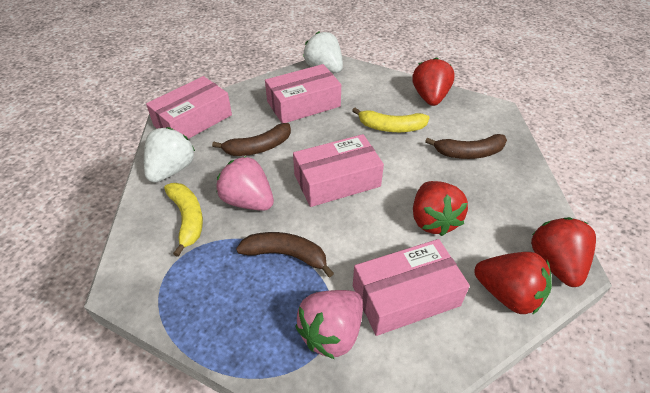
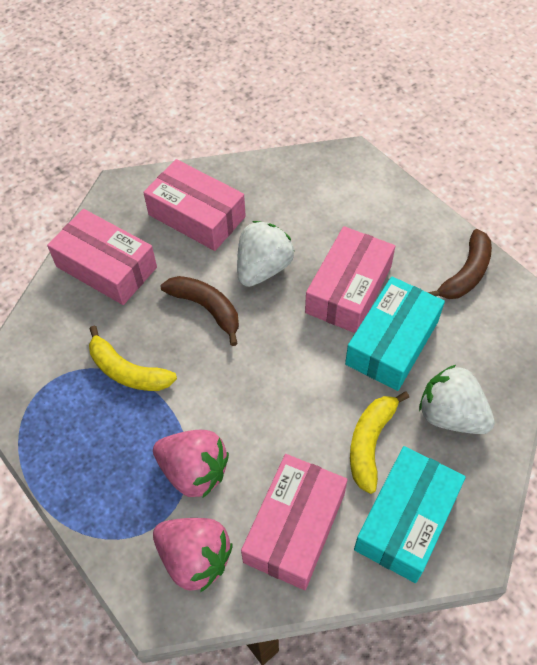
brown banana: 3 -> 2
red strawberry: 4 -> 0
turquoise box: 0 -> 2

